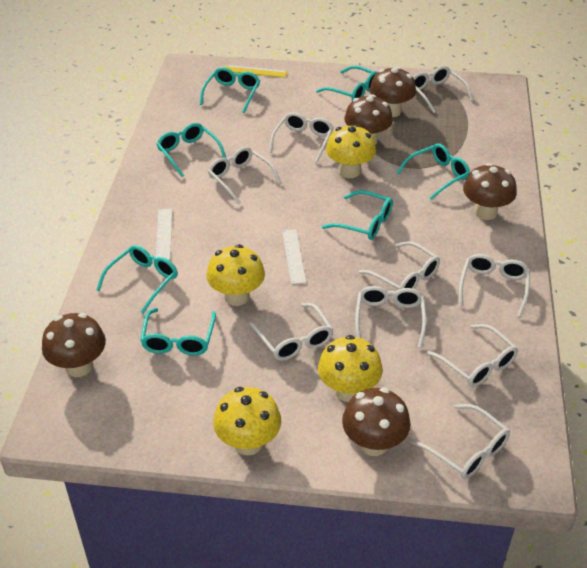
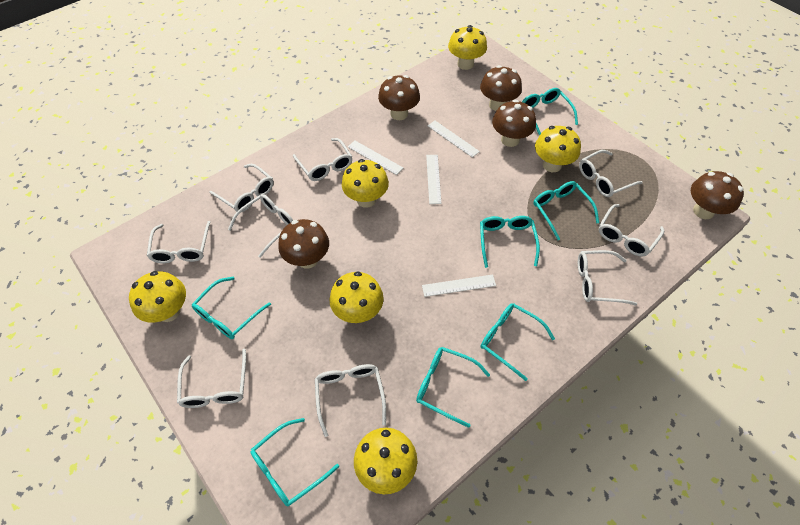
white ruler: 2 -> 4
yellow mushroom: 4 -> 6
yellow ruler: 1 -> 0

